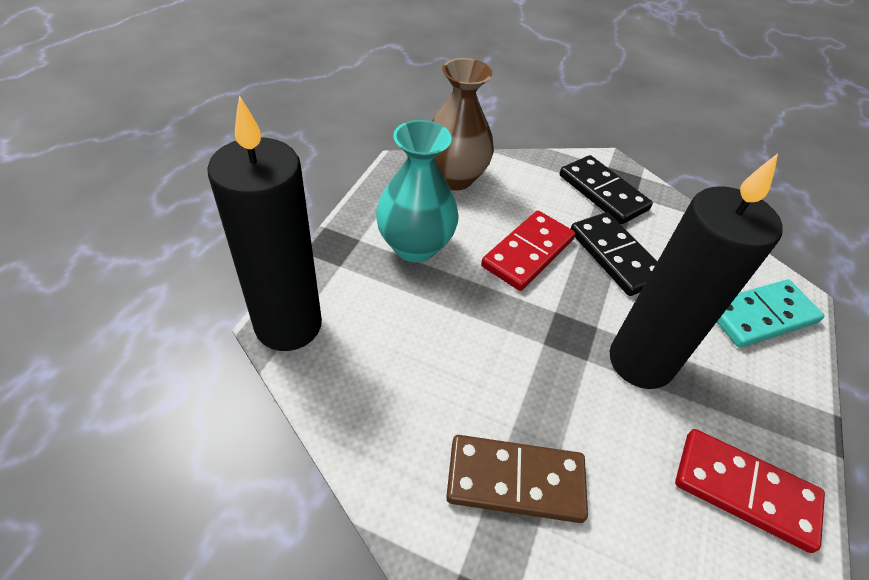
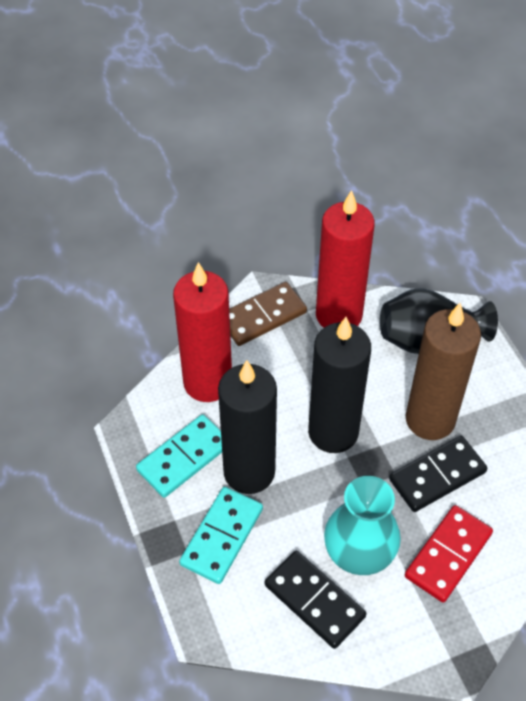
black vase: 0 -> 1
brown candle: 0 -> 1
brown vase: 1 -> 0
red candle: 0 -> 2
red domino: 2 -> 1
turquoise domino: 1 -> 2

